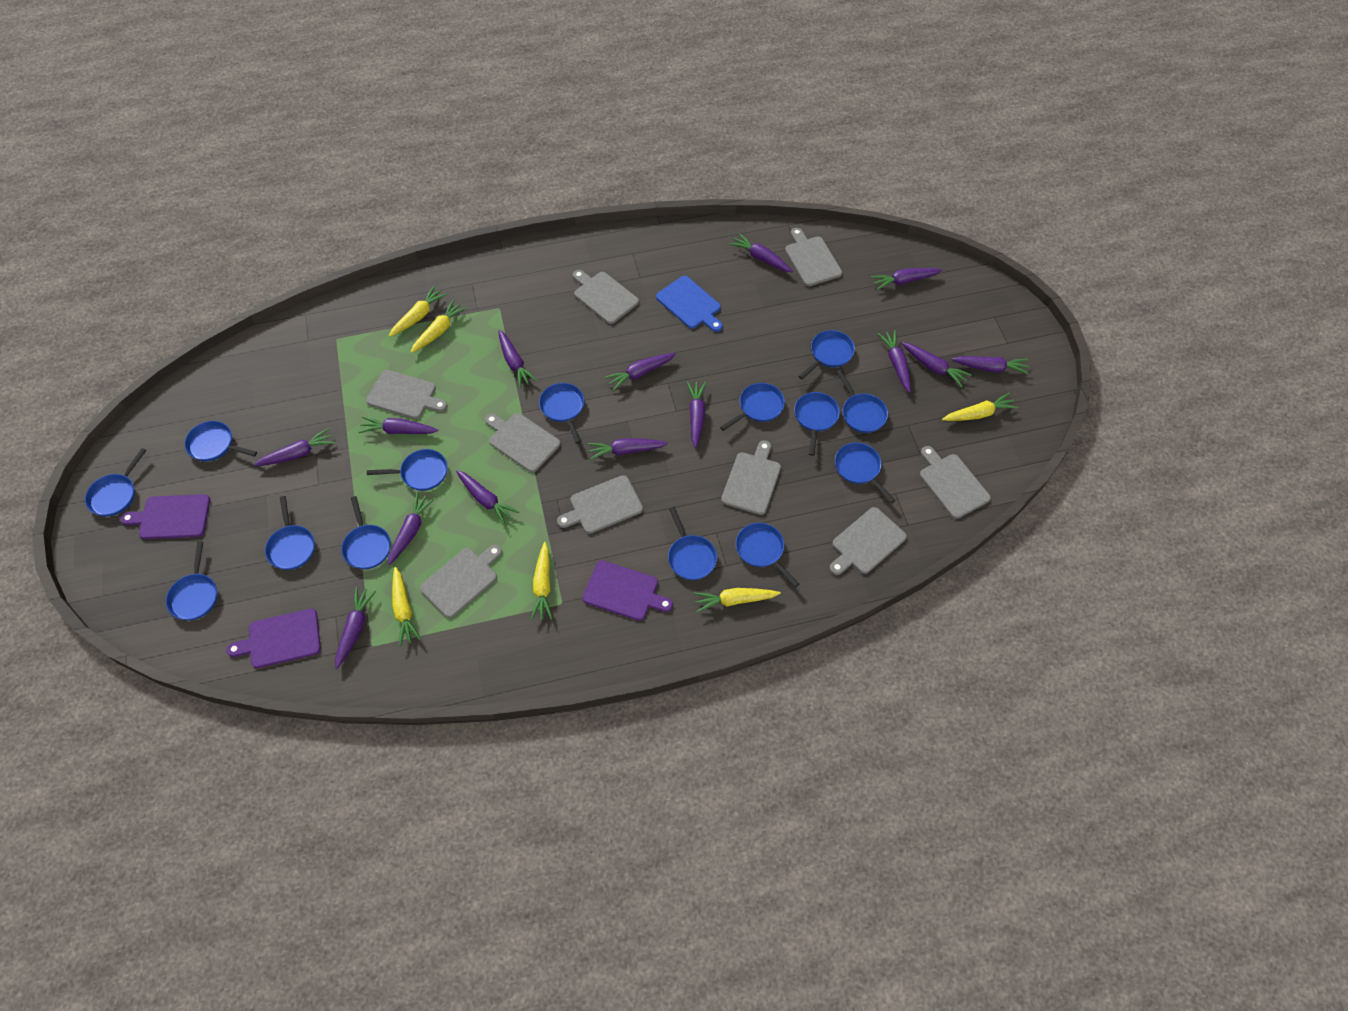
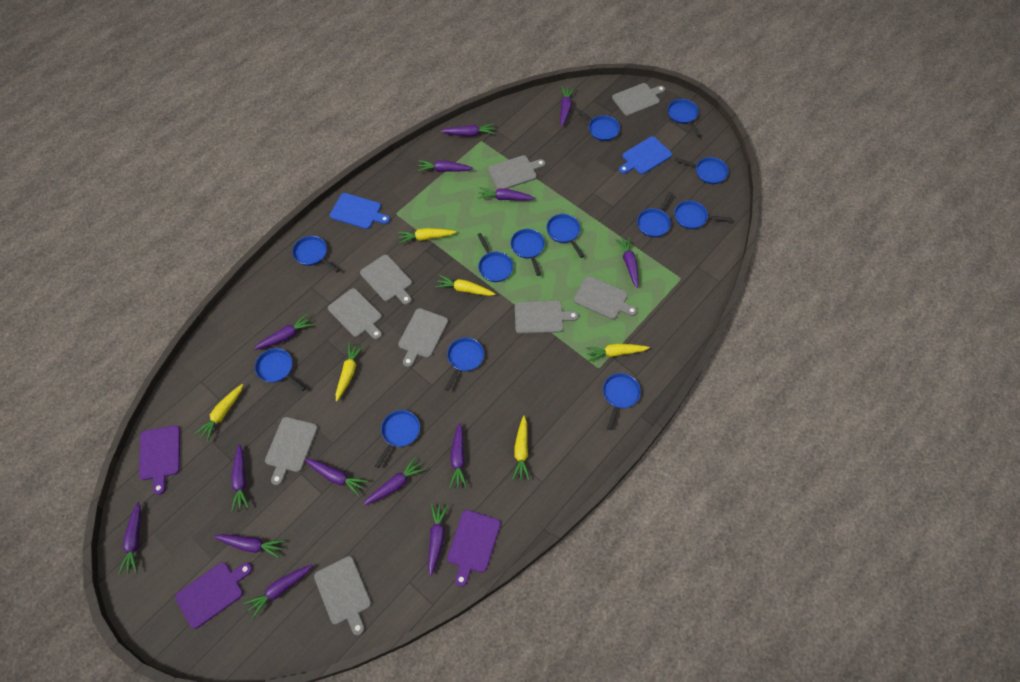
blue cutting board: 1 -> 2
blue pan: 14 -> 13

